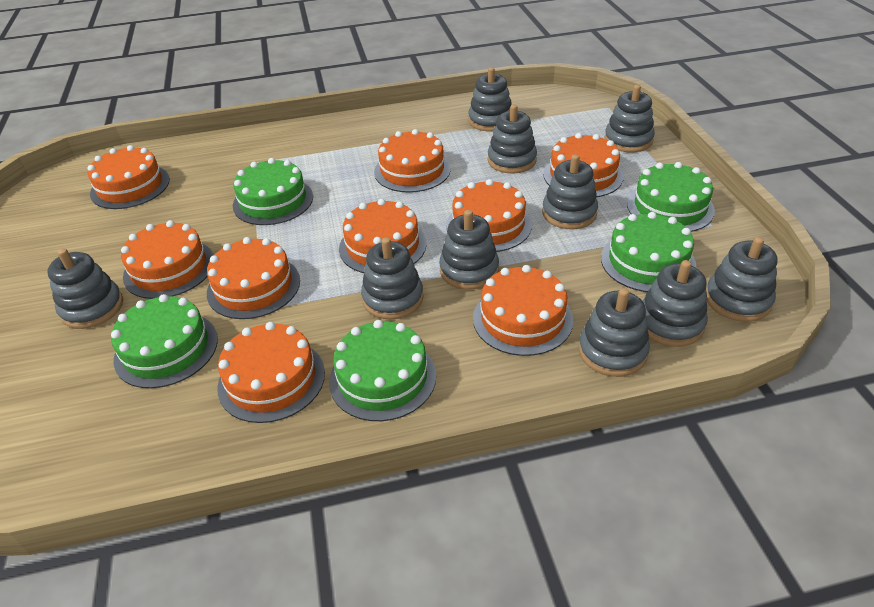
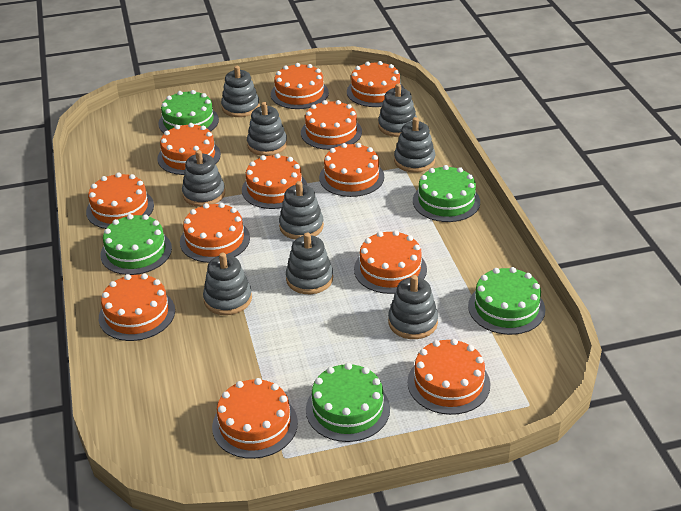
grey stacking toy: 10 -> 9
orange cake: 9 -> 12

